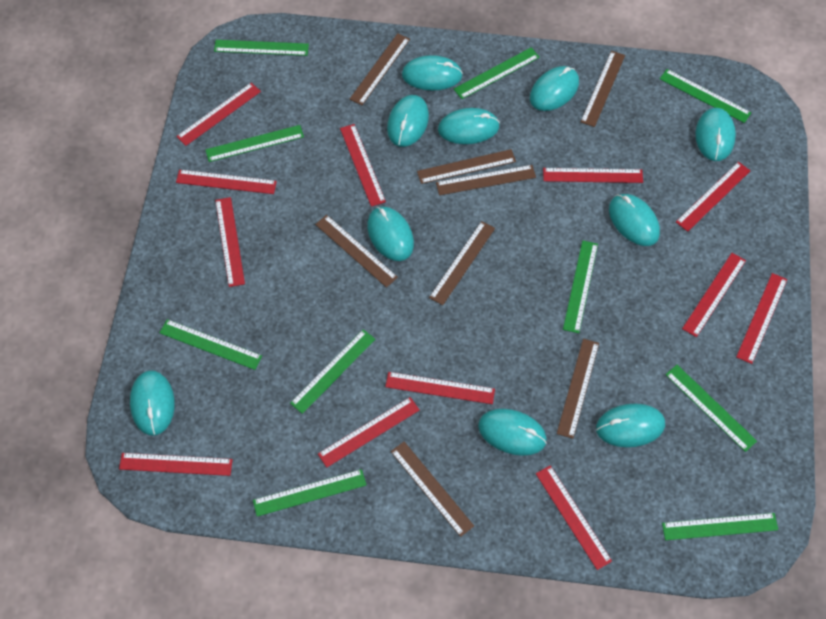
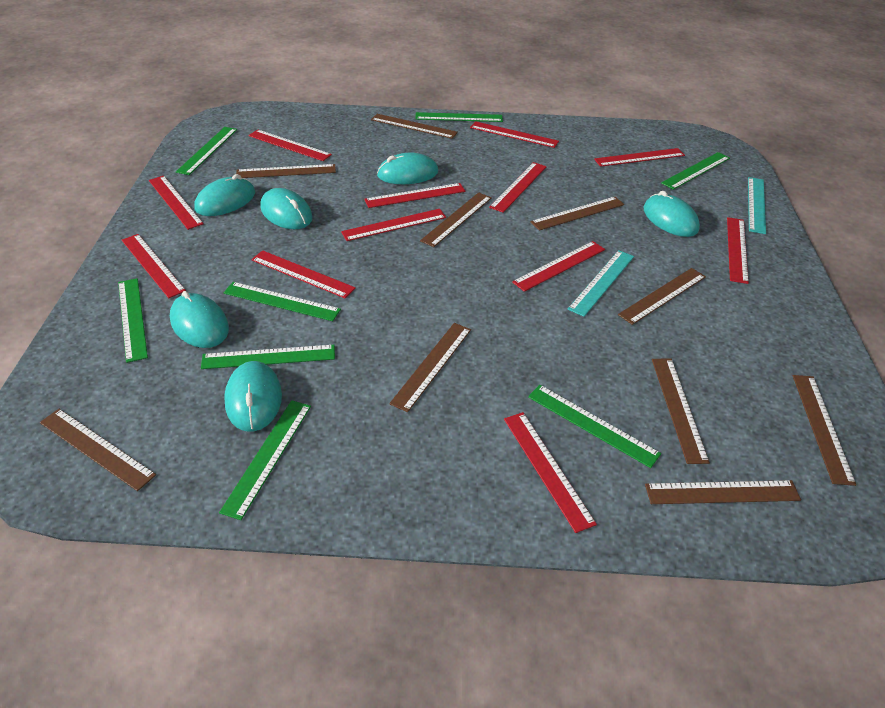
brown ruler: 8 -> 10
green ruler: 10 -> 8
turquoise mouse: 10 -> 6
turquoise ruler: 0 -> 2

